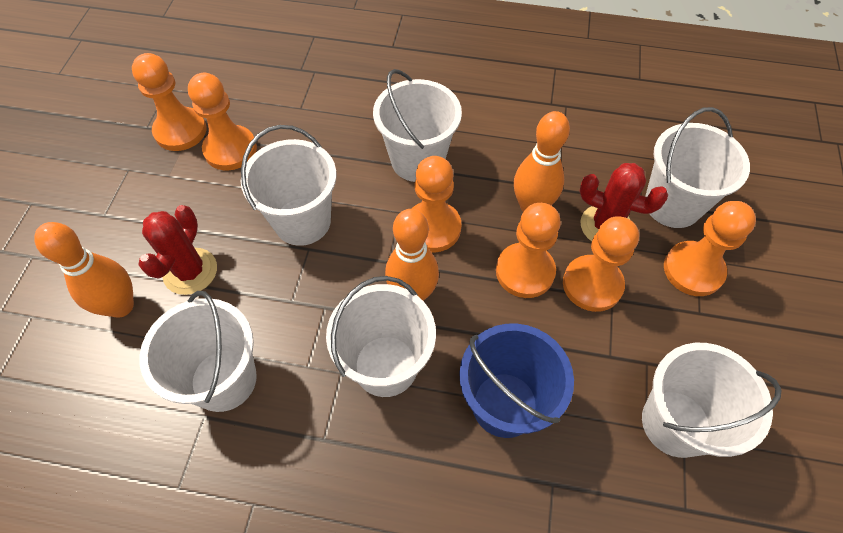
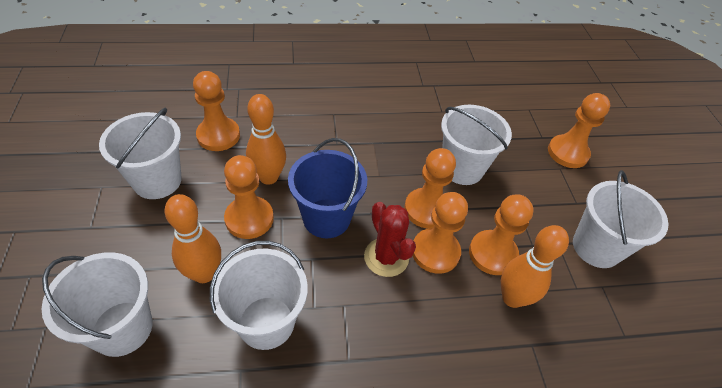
red cactus: 2 -> 1
white bucket: 6 -> 5

